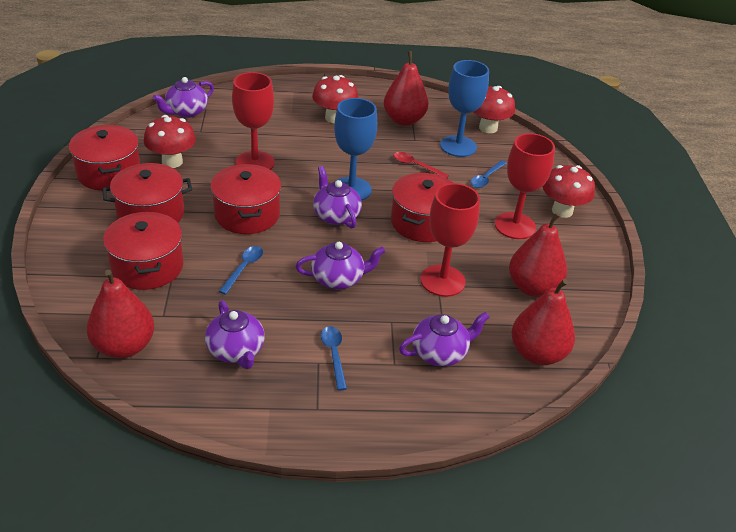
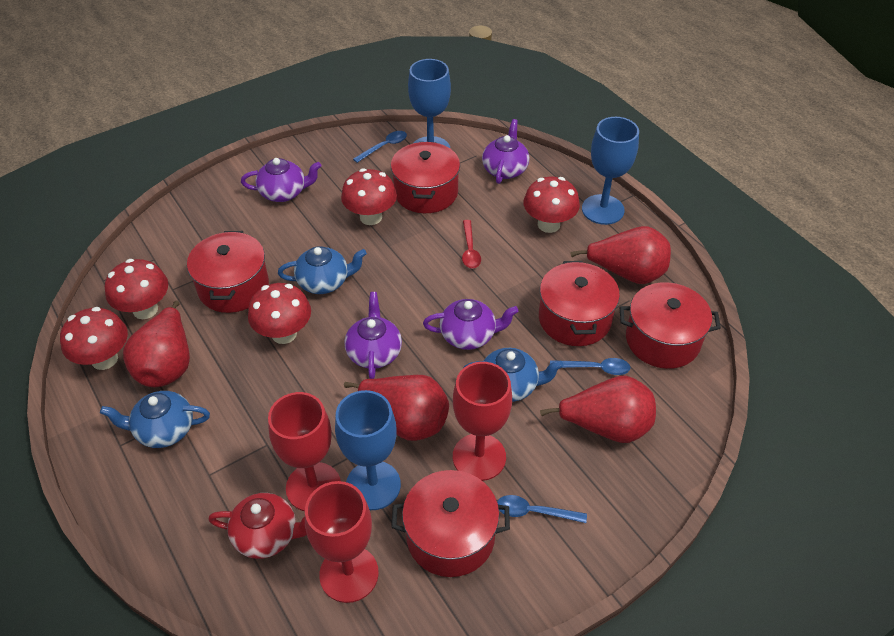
blue goblet: 2 -> 3
blue teapot: 0 -> 3
purple teapot: 5 -> 4
red mushroom: 4 -> 5
red teapot: 0 -> 1

